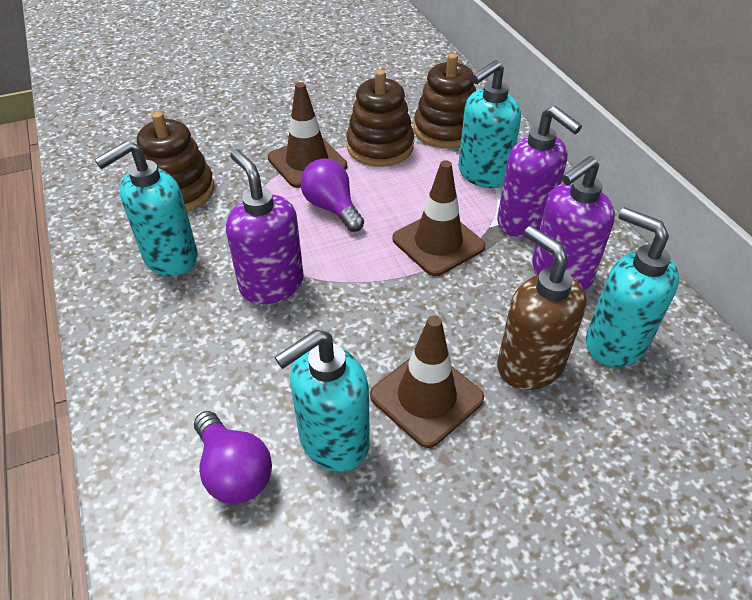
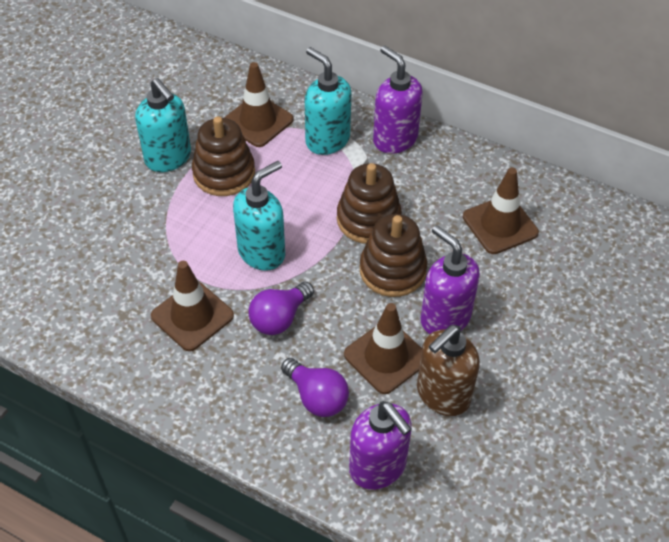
brown traffic cone: 3 -> 4
turquoise soap dispenser: 4 -> 3

